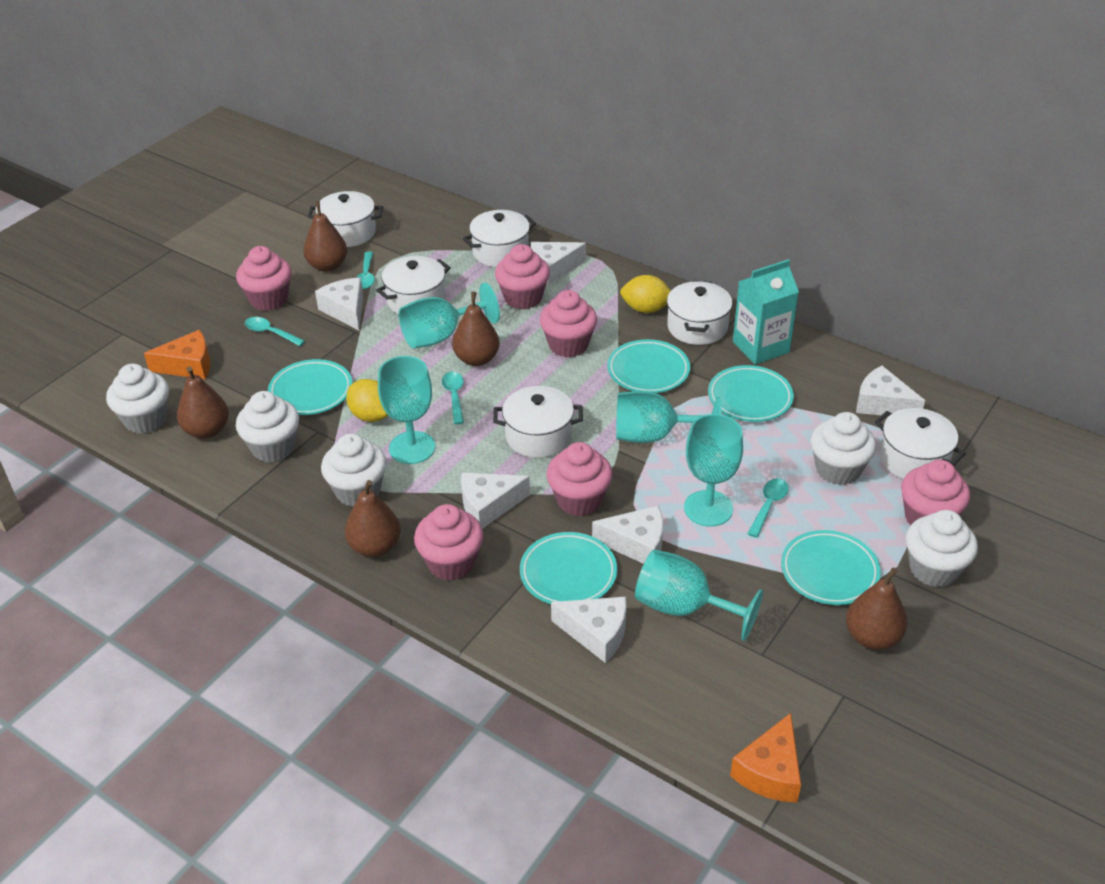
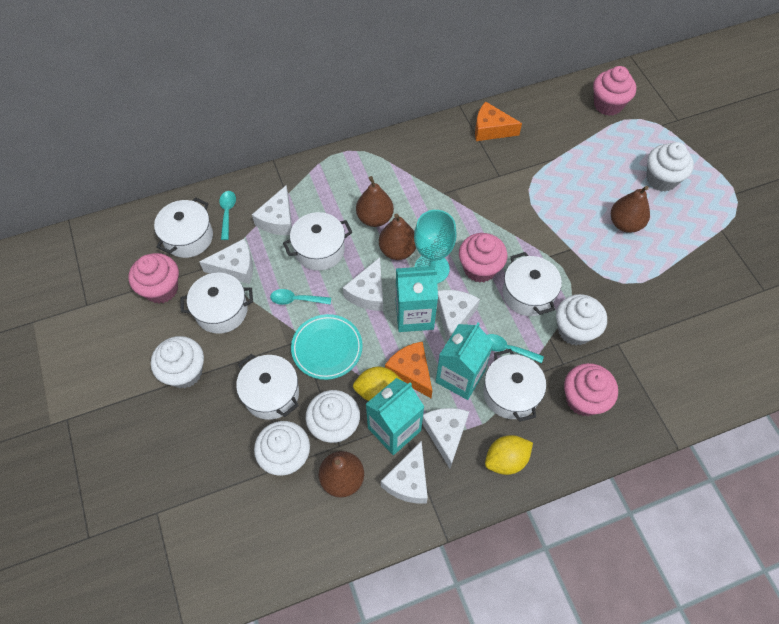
brown pear: 5 -> 4
pink cupcake: 6 -> 4
turquoise carton: 1 -> 3
turquoise goblet: 5 -> 1
turquoise plate: 5 -> 1
turquoise spoon: 4 -> 3

